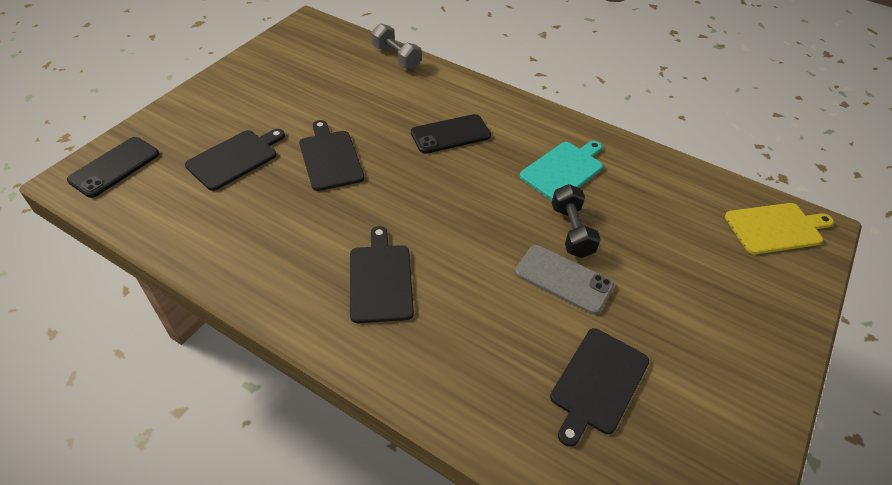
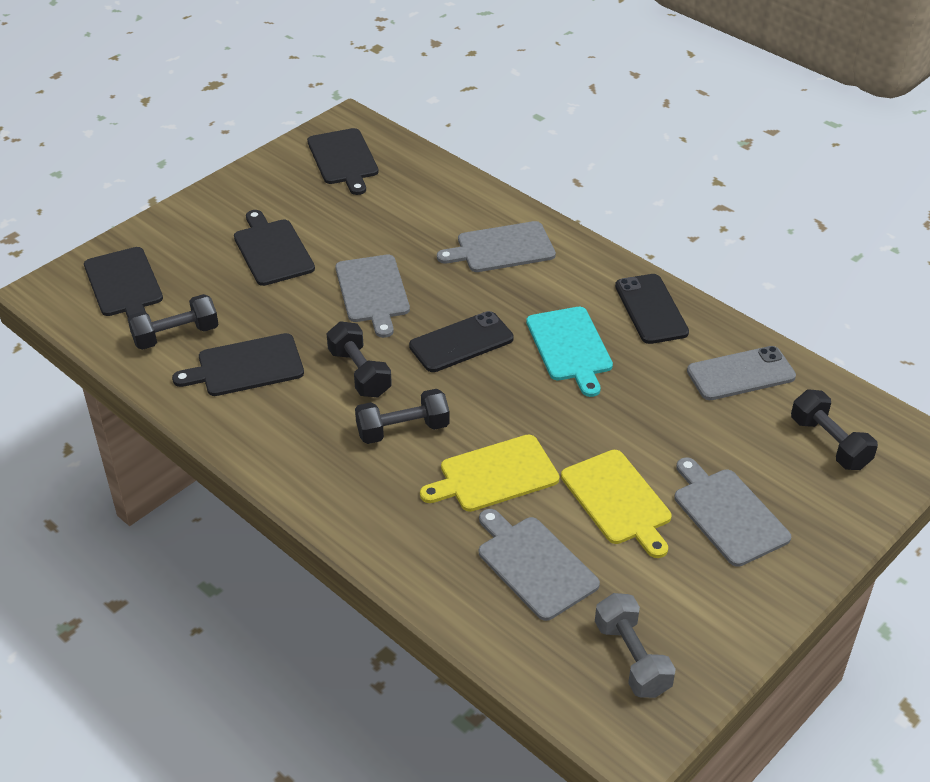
black dumbbell: 1 -> 4
grey cutting board: 0 -> 4
yellow cutting board: 1 -> 2

